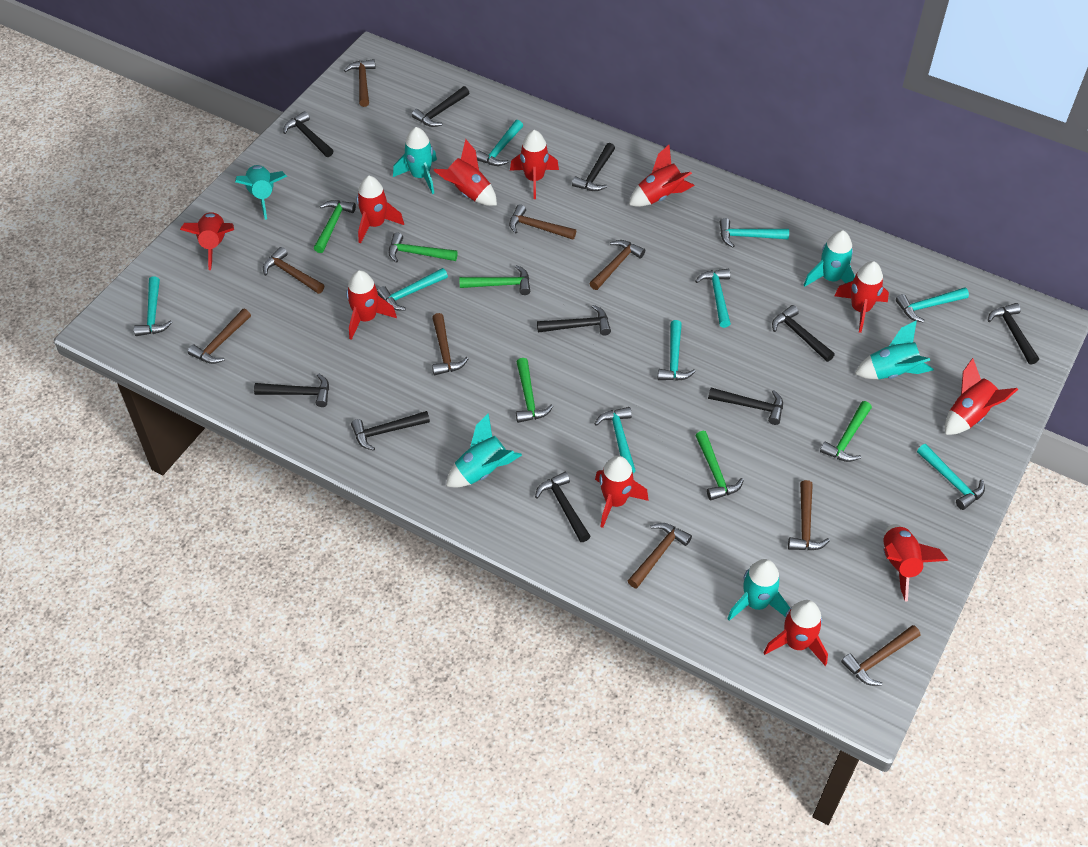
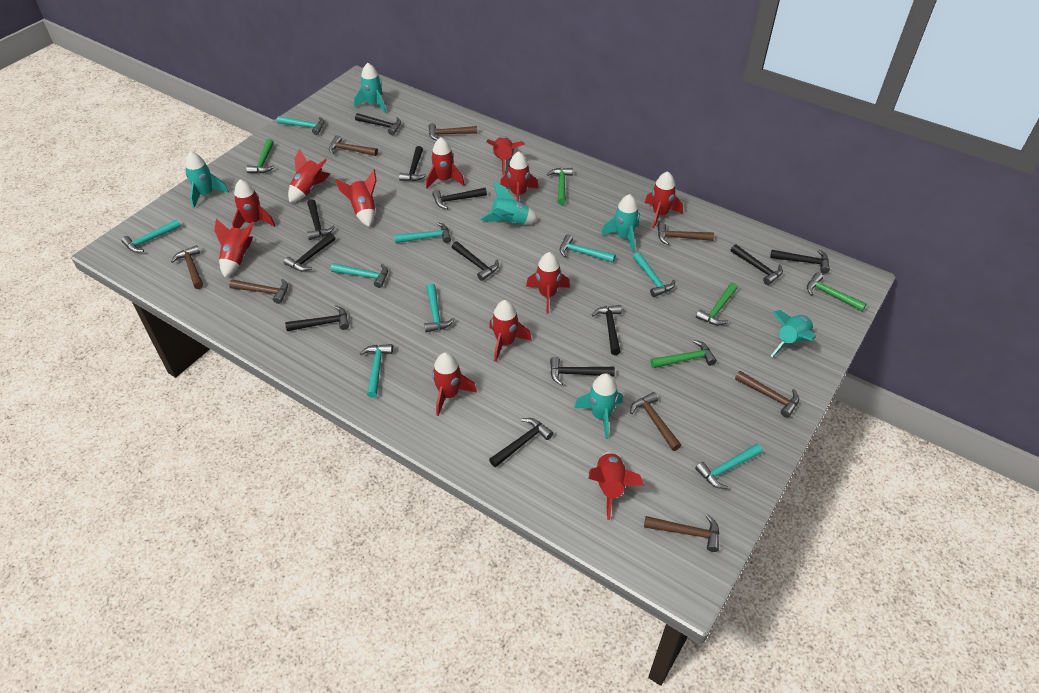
black hammer: 10 -> 12
brown hammer: 9 -> 8
green hammer: 6 -> 5
red rocket: 11 -> 12

